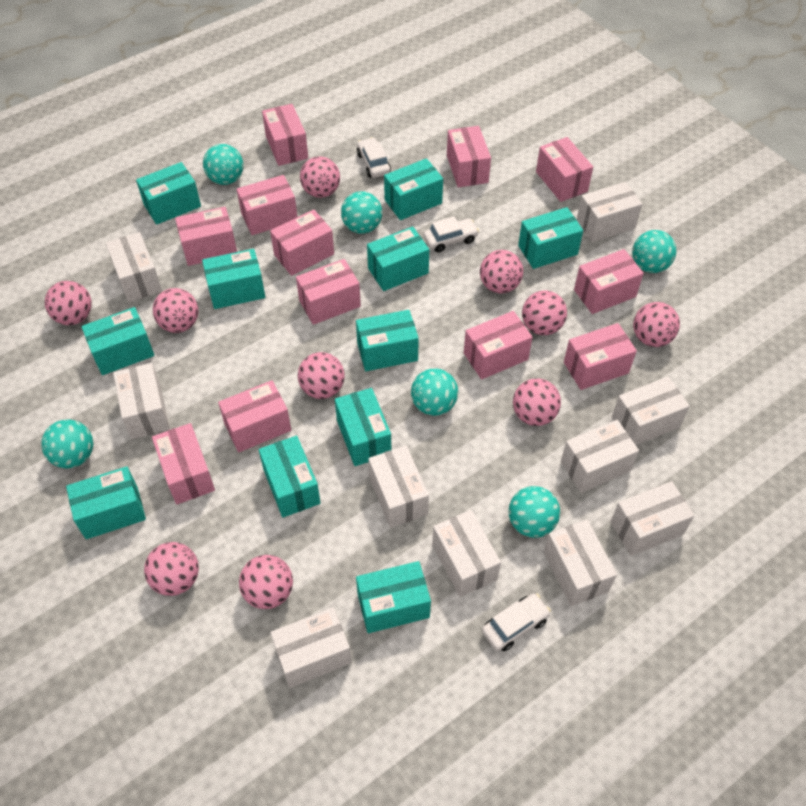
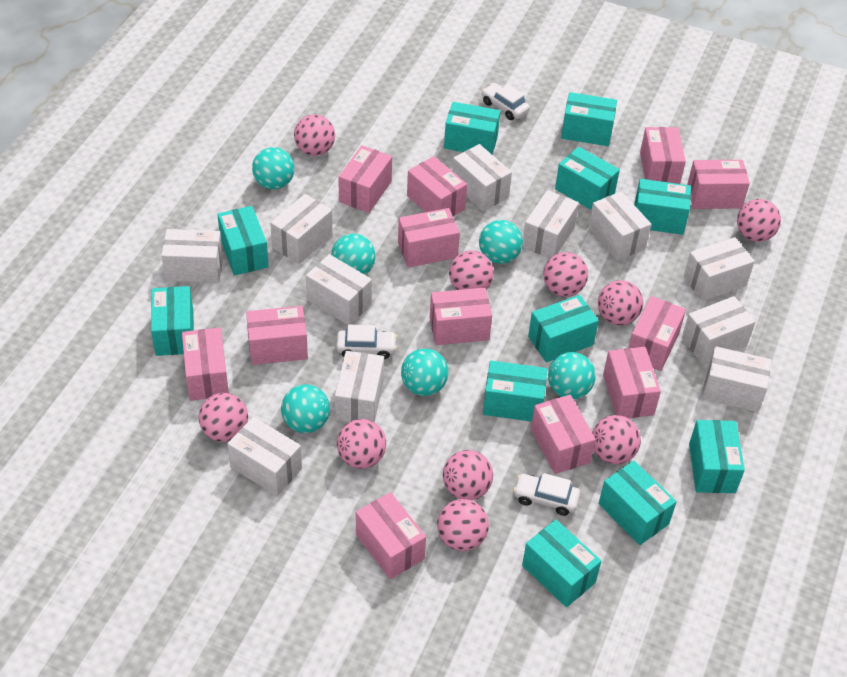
white box: 10 -> 11

